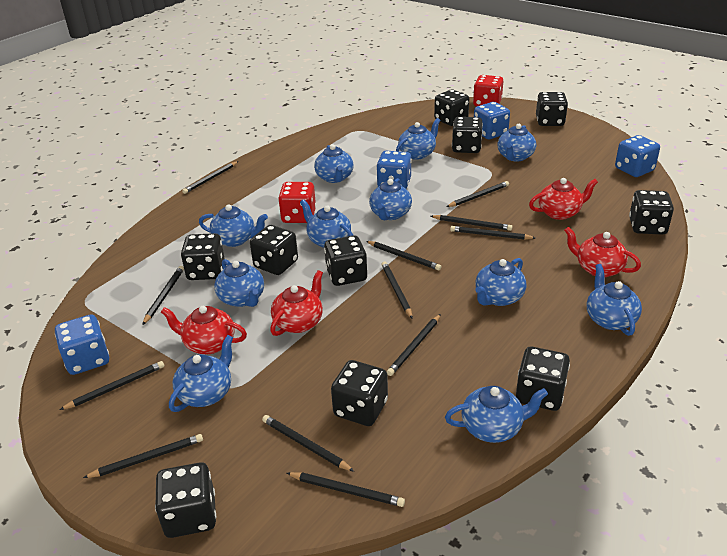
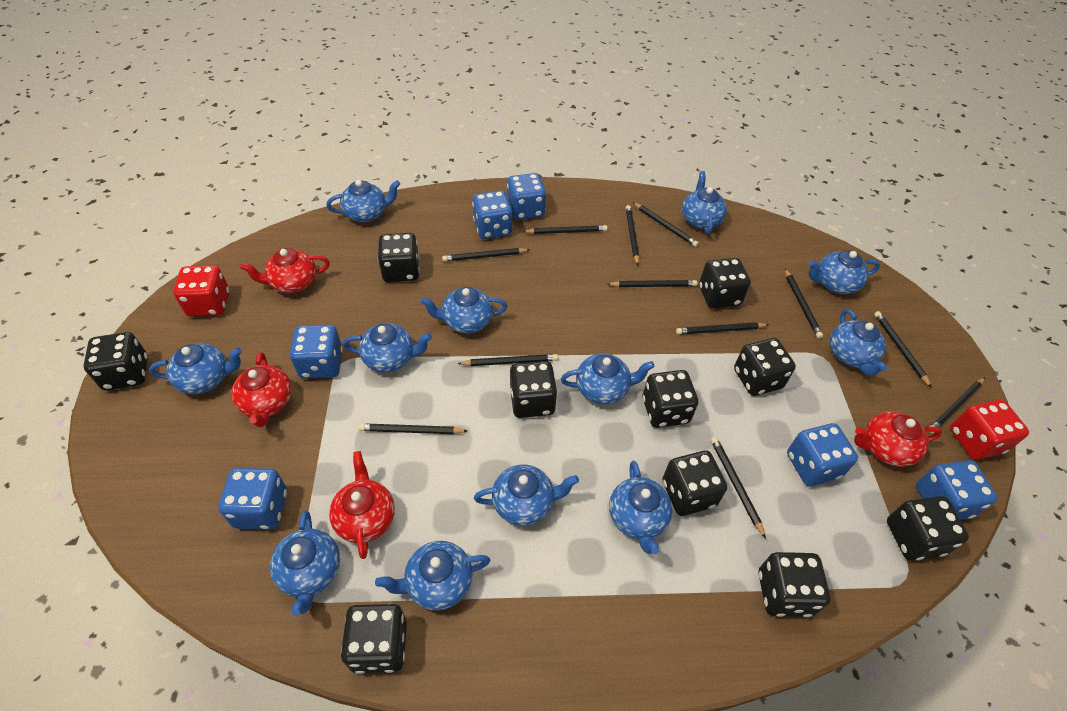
blue dice: 4 -> 6
blue teapot: 11 -> 12

